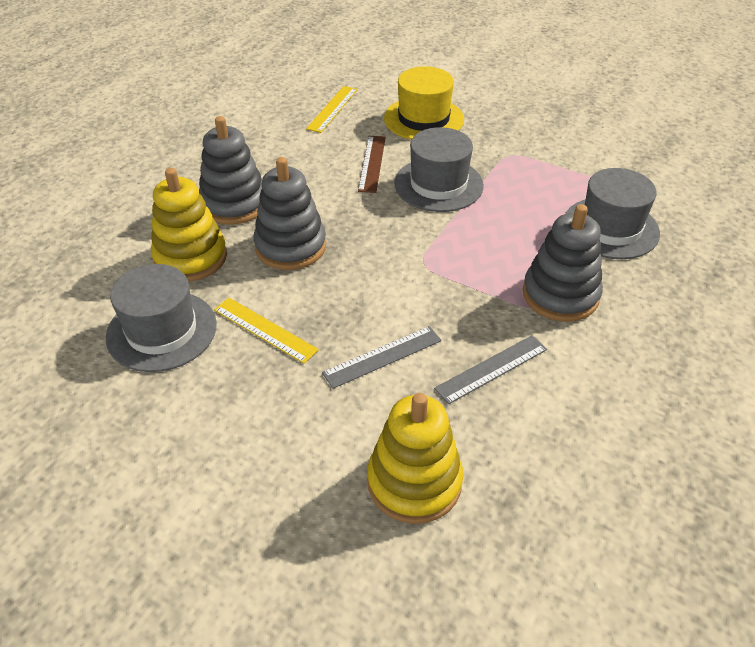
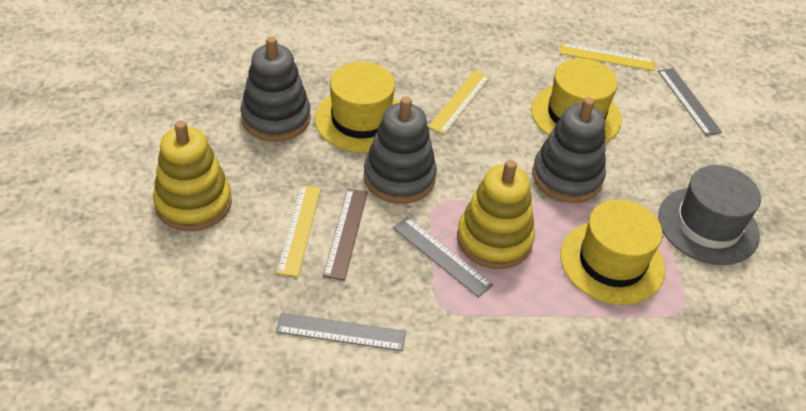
grey hat: 3 -> 1
grey ruler: 2 -> 3
yellow hat: 1 -> 3
yellow ruler: 2 -> 3

